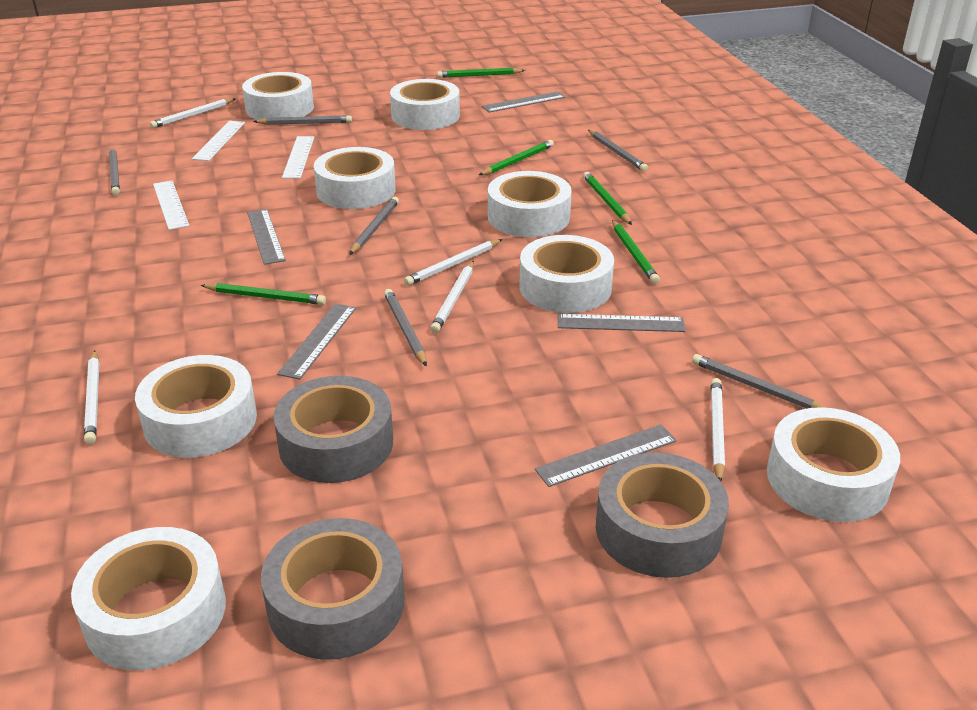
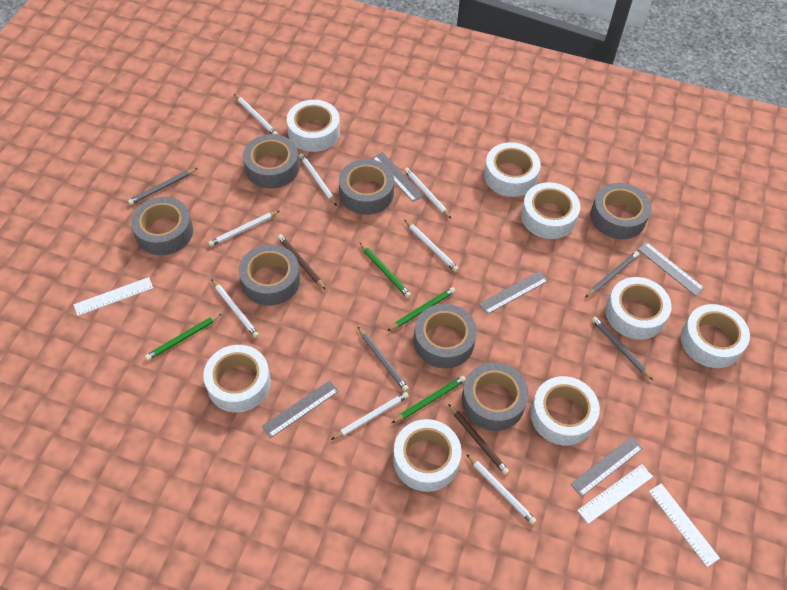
brown pencil: 0 -> 2
green pencil: 5 -> 4
grey pencil: 6 -> 4
grey tape: 3 -> 7
white pencil: 5 -> 8

